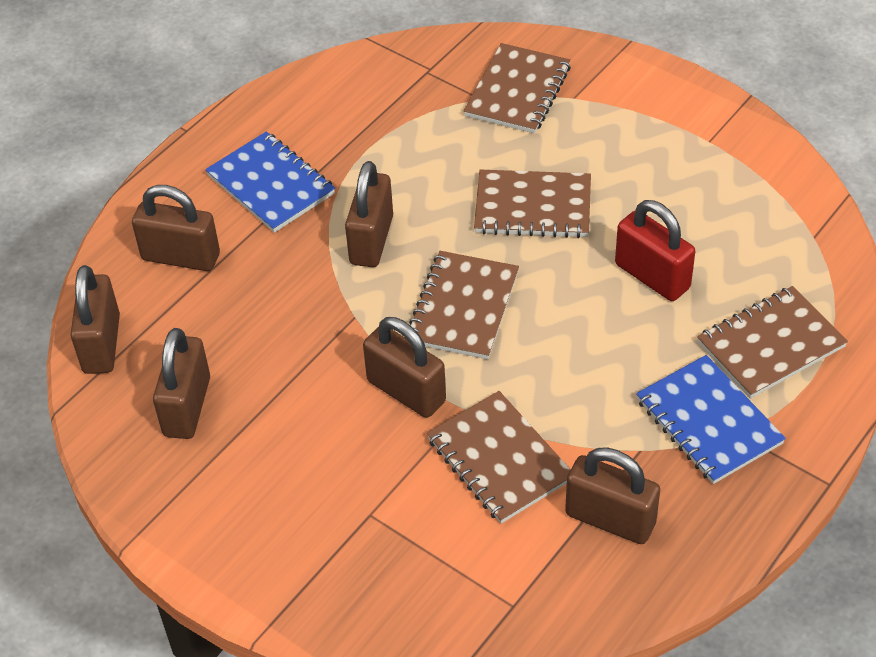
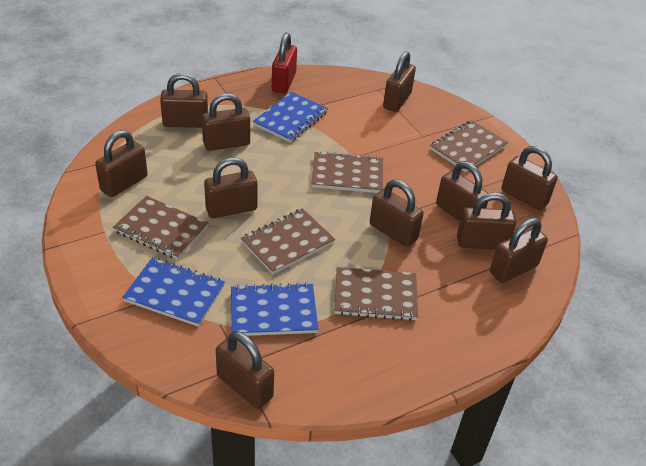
blue notebook: 2 -> 3
brown padlock: 6 -> 11

